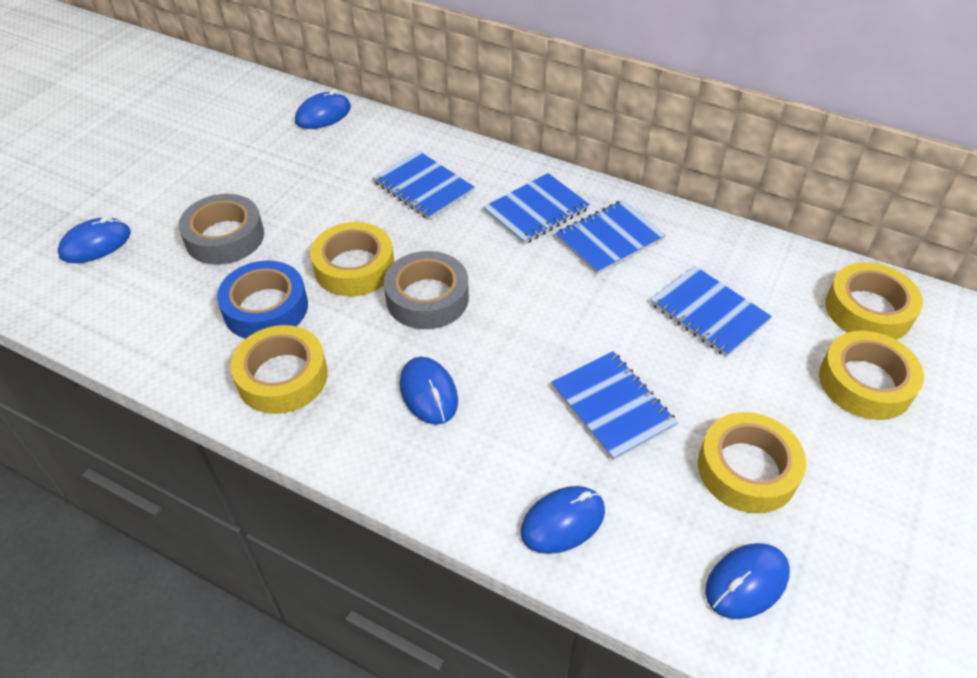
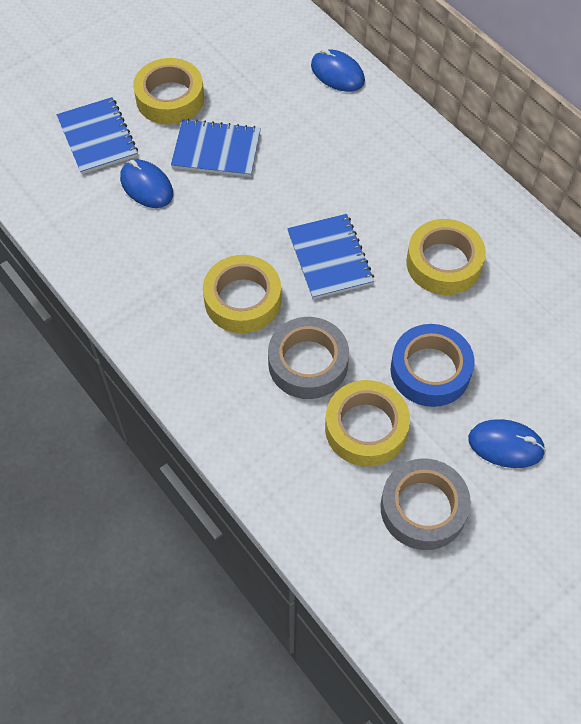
blue mouse: 5 -> 3
blue notebook: 5 -> 3
yellow tape: 5 -> 4

